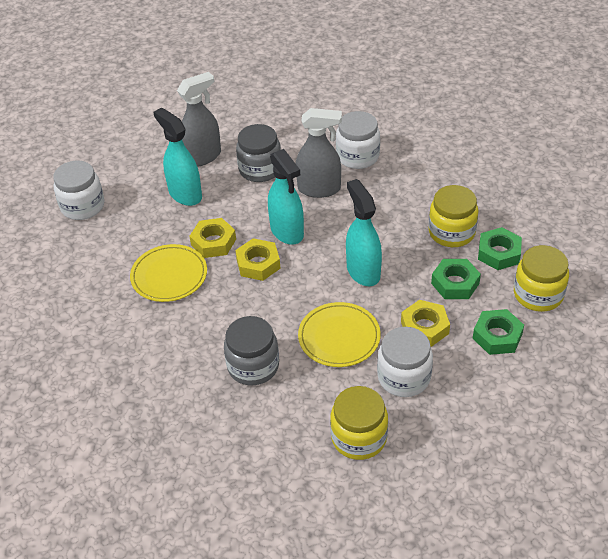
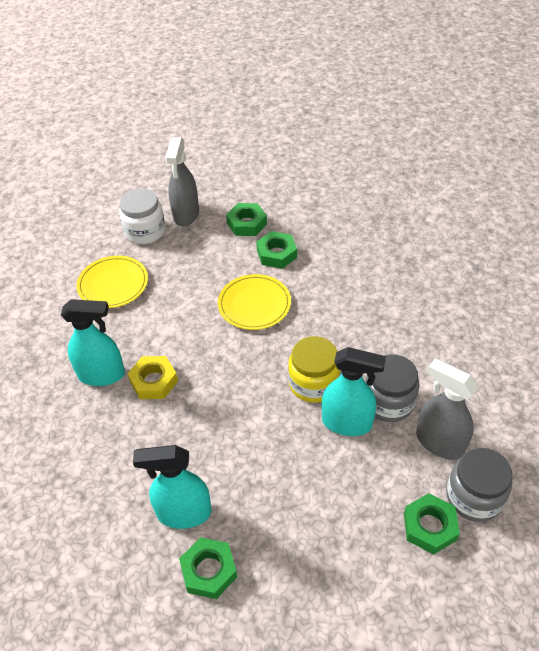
green nut: 3 -> 4
white jar: 3 -> 1
yellow jar: 3 -> 1
yellow nut: 3 -> 1

